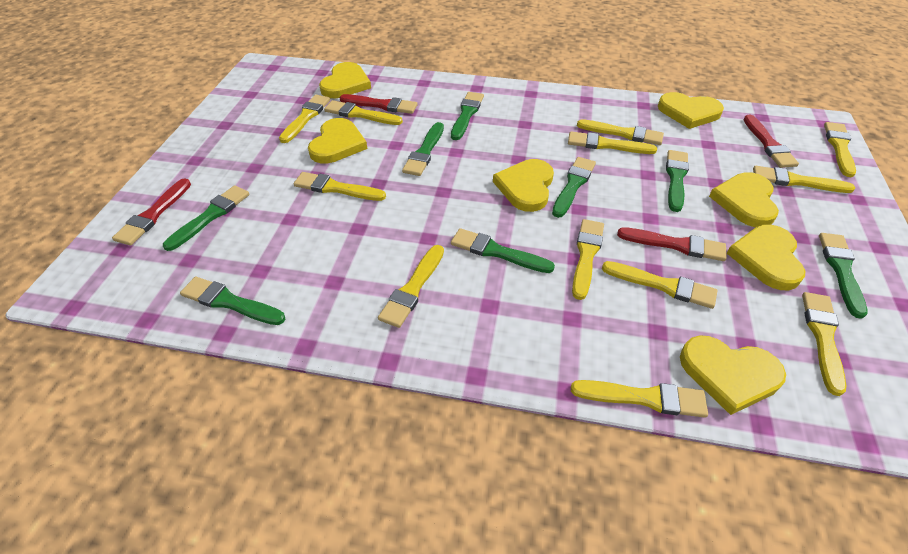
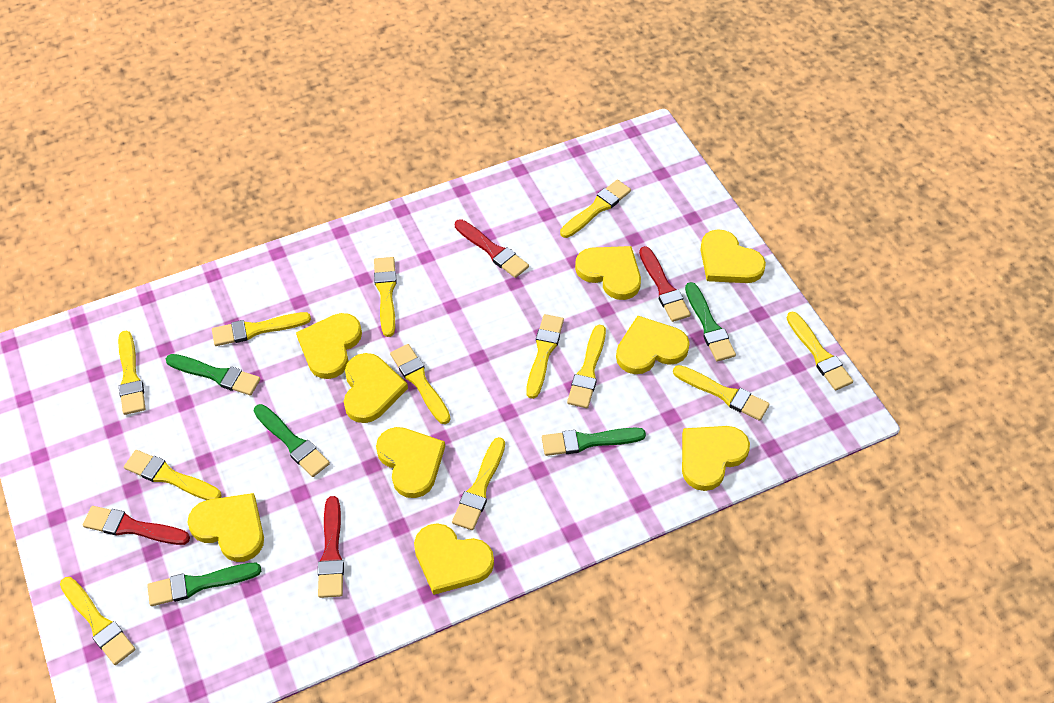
green brush: 8 -> 5
yellow heart: 7 -> 9

